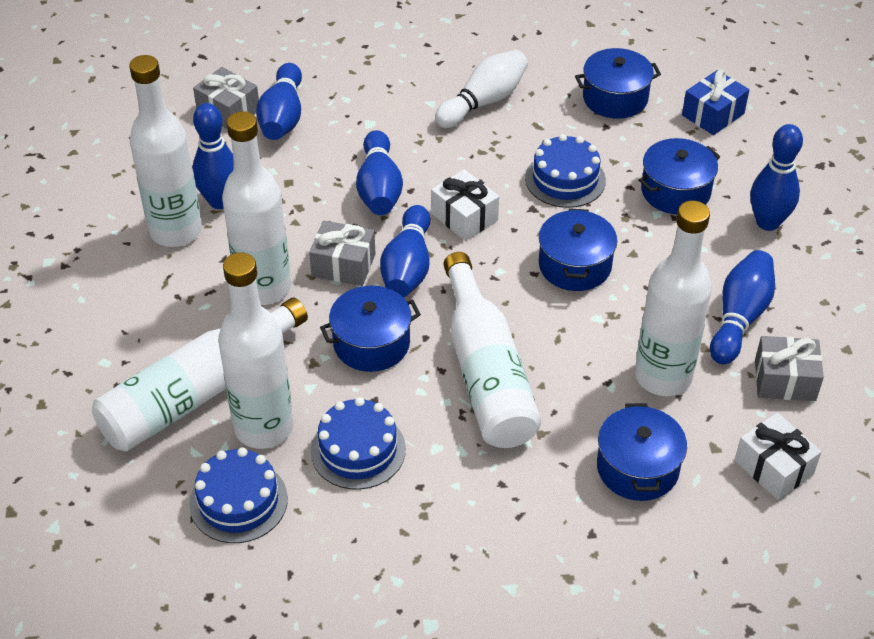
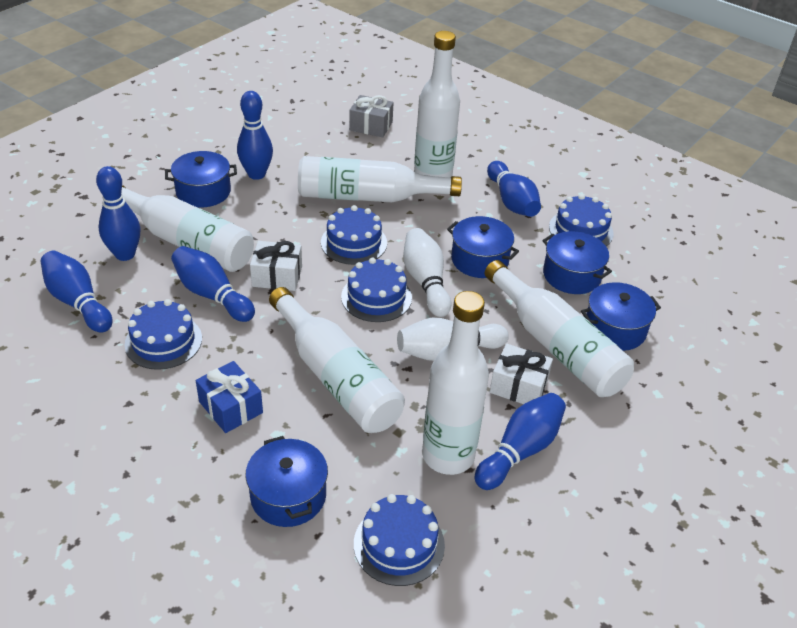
blue cake: 3 -> 5
grey gift: 3 -> 1
white bowling pin: 1 -> 2

